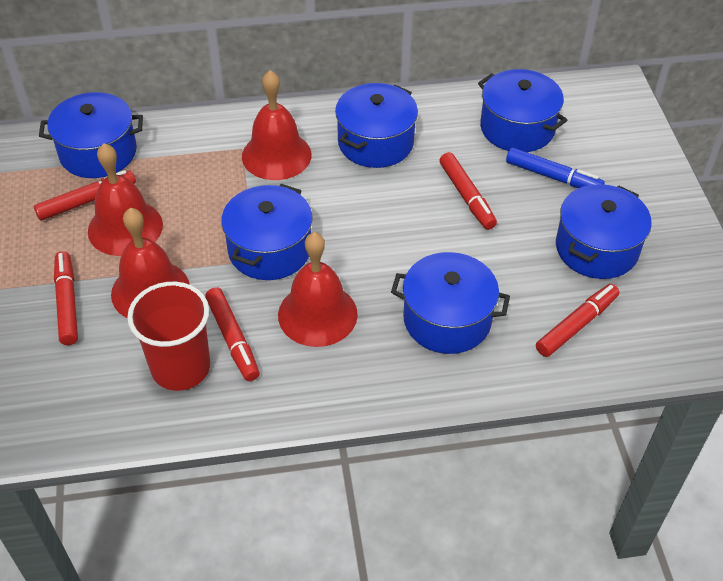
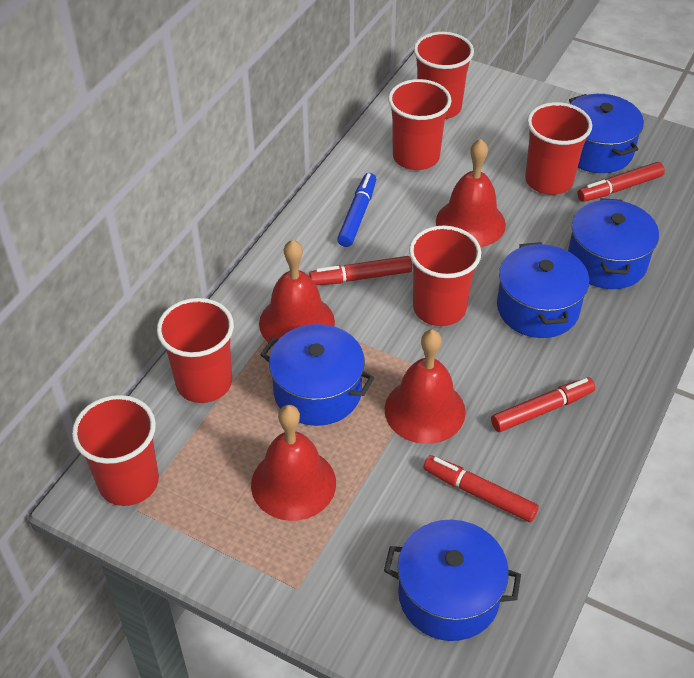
blue pot: 6 -> 5
red cup: 1 -> 6
red marker: 5 -> 4

